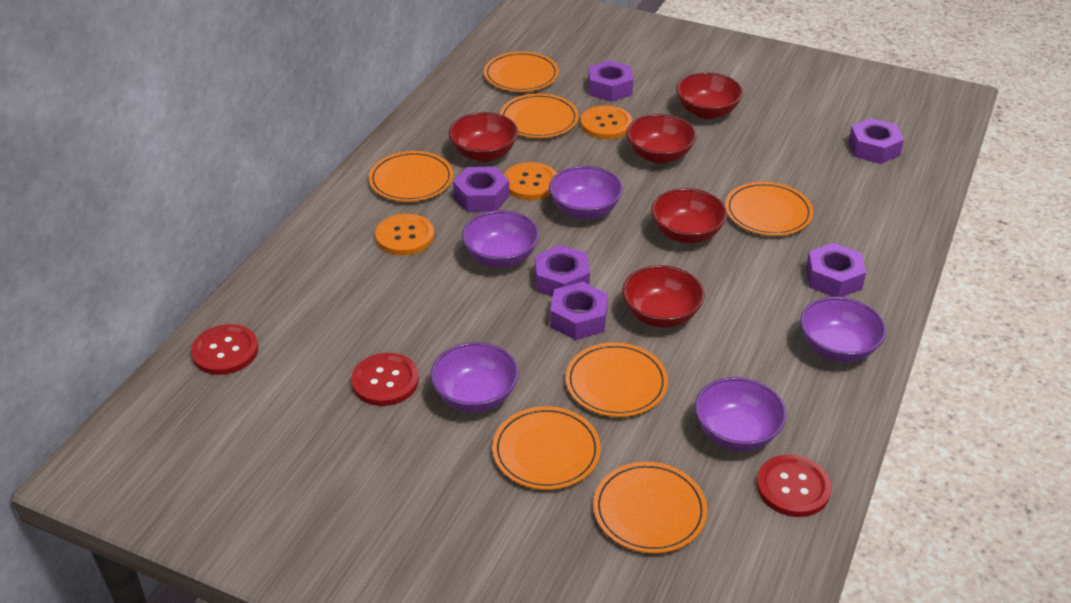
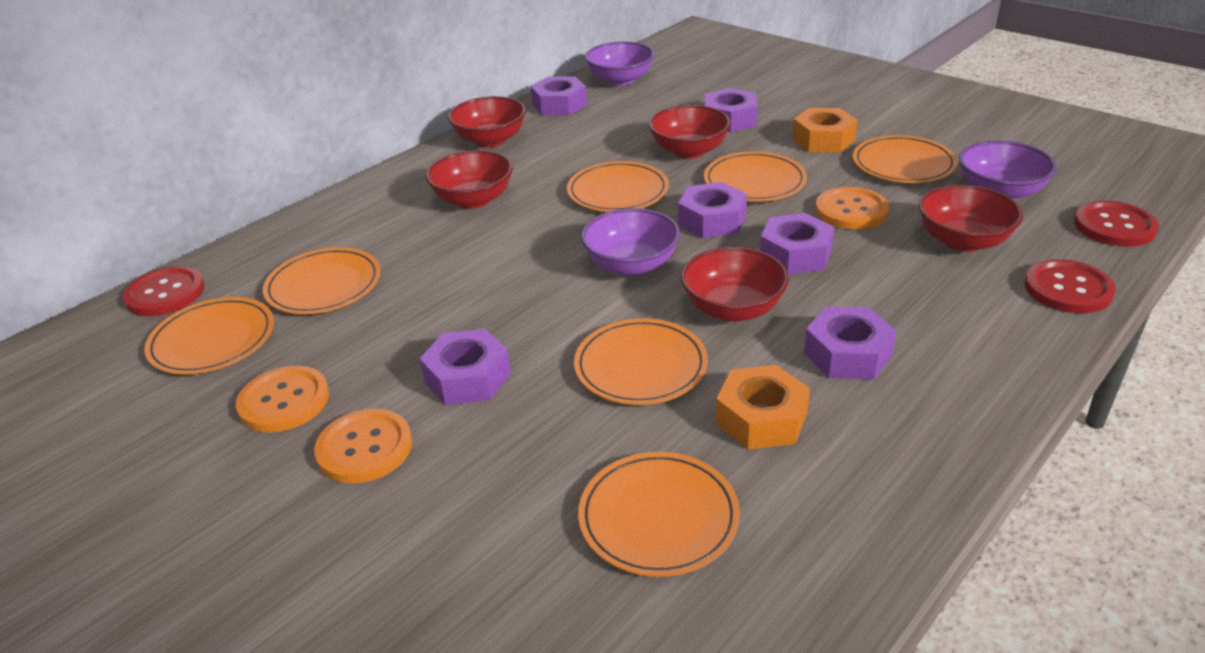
orange nut: 0 -> 2
purple bowl: 5 -> 3

